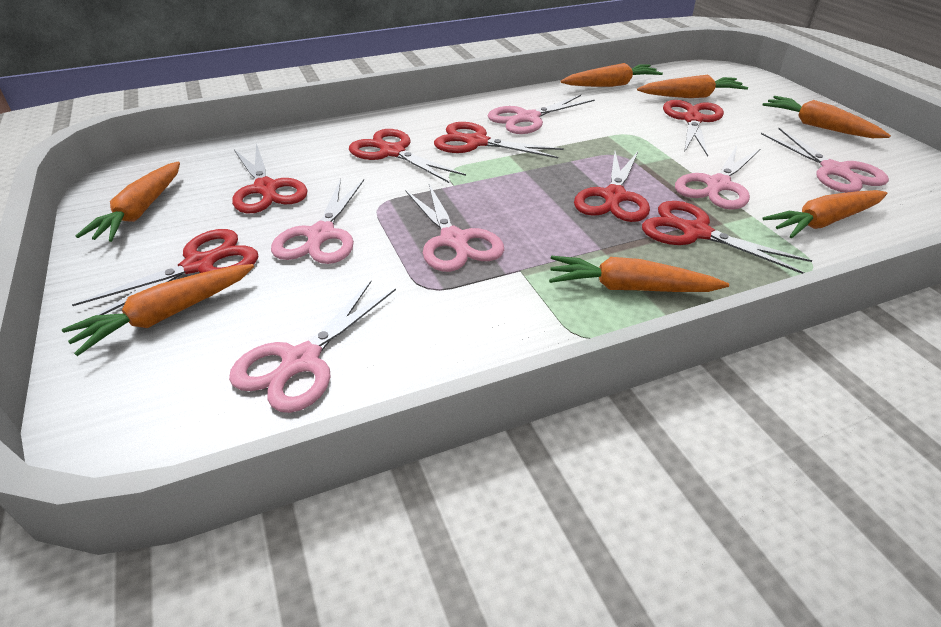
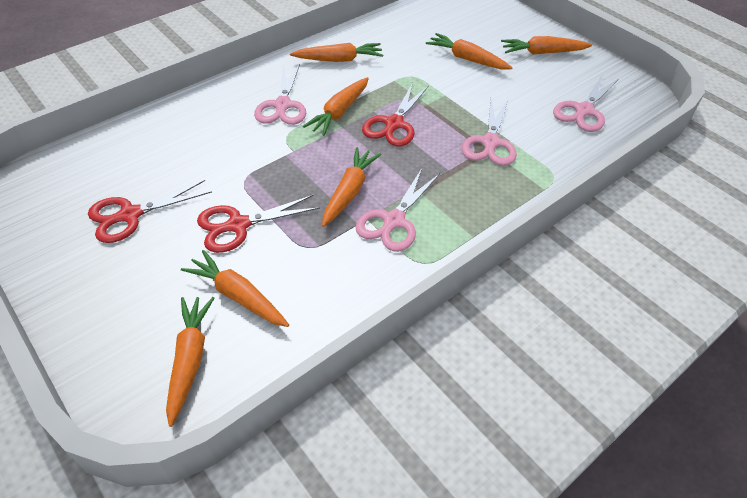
pink scissors: 6 -> 4
red scissors: 7 -> 3

